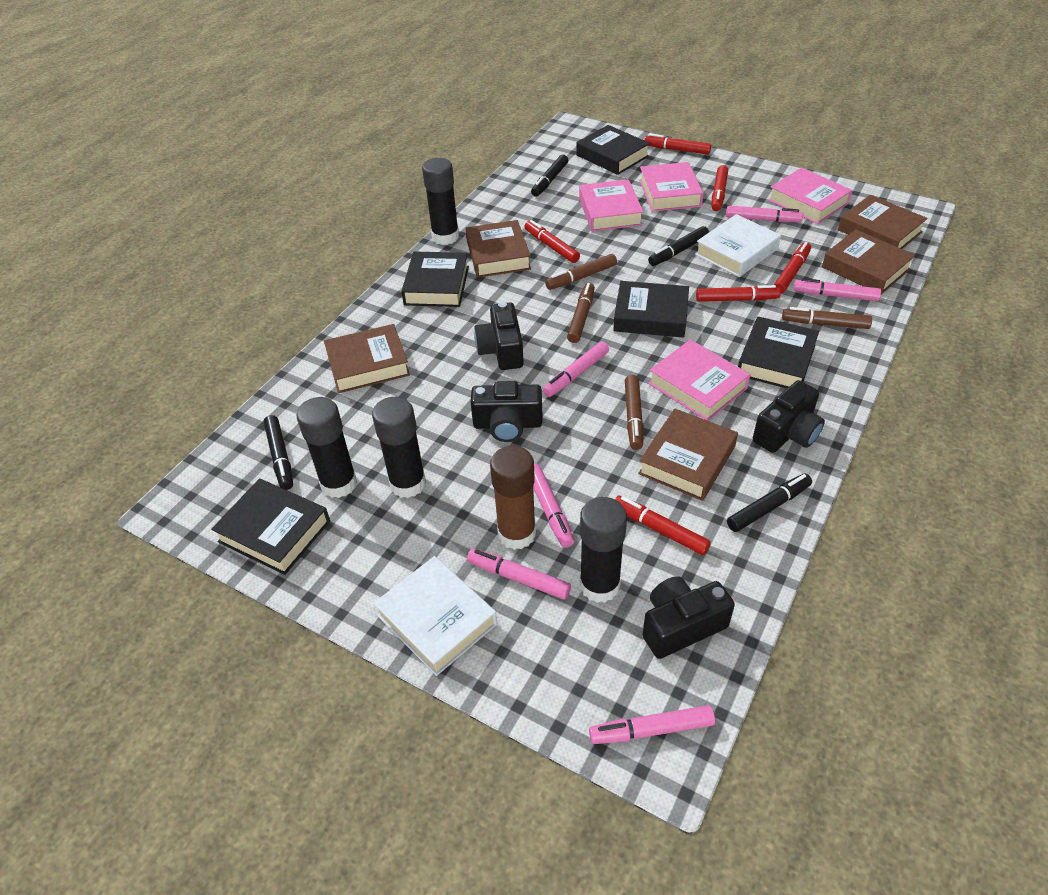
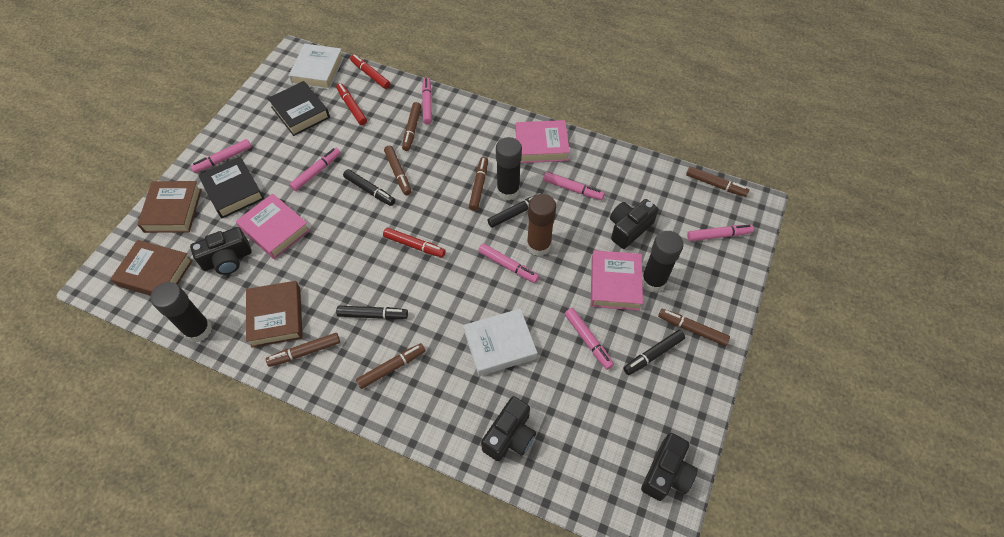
black book: 5 -> 2
black glue stick: 4 -> 3
brown book: 5 -> 3
brown marker: 4 -> 7
pink book: 4 -> 3
pink marker: 6 -> 7
red marker: 6 -> 3

